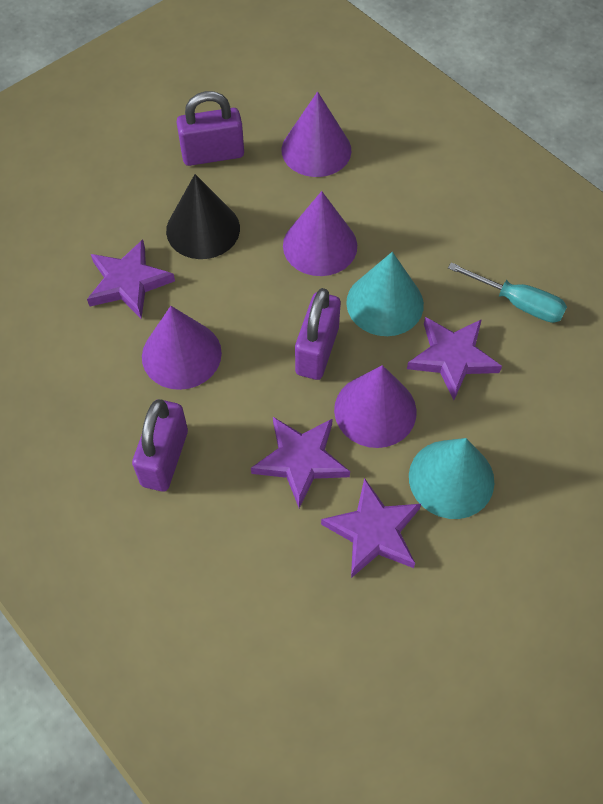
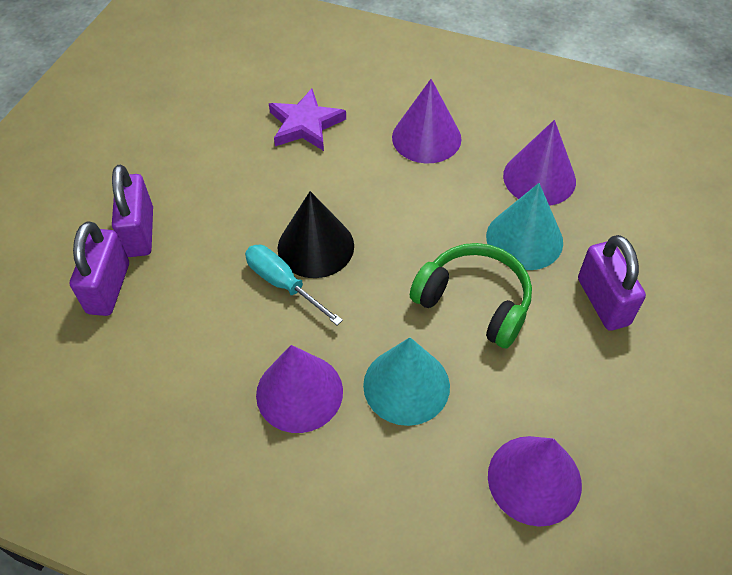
green headphones: 0 -> 1
purple star: 4 -> 1

